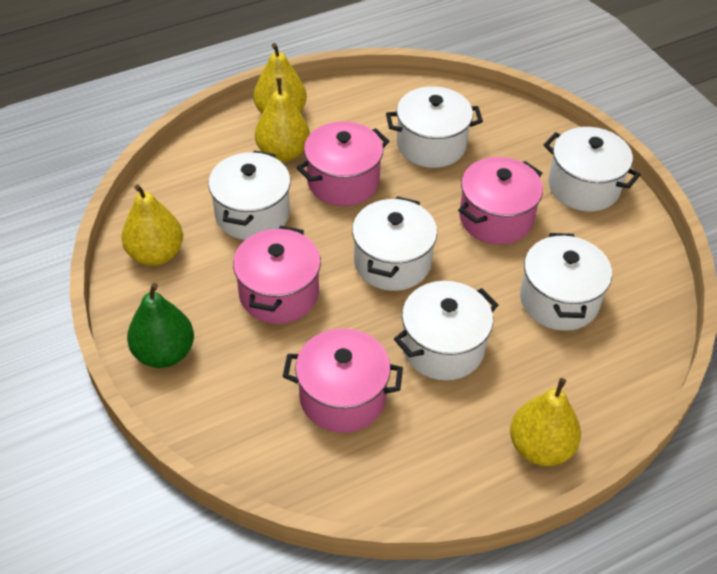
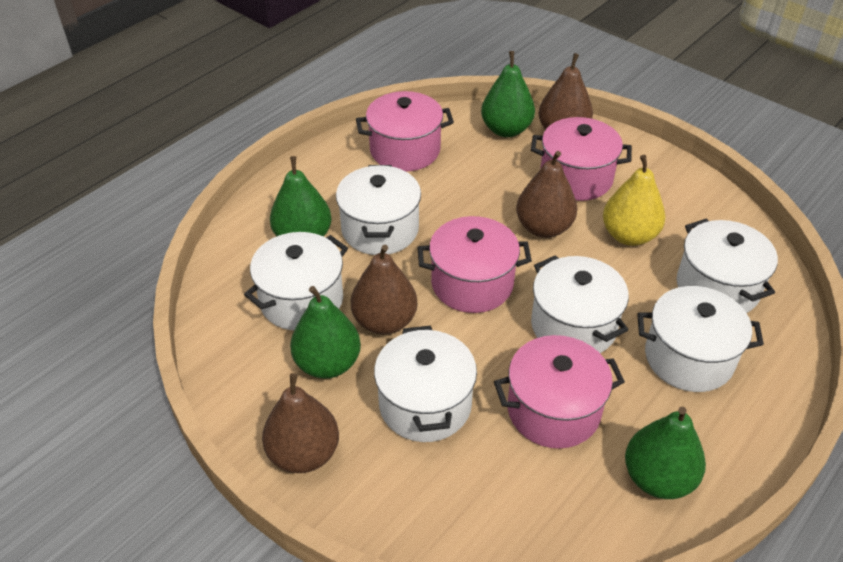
brown pear: 0 -> 4
green pear: 1 -> 4
yellow pear: 4 -> 1

